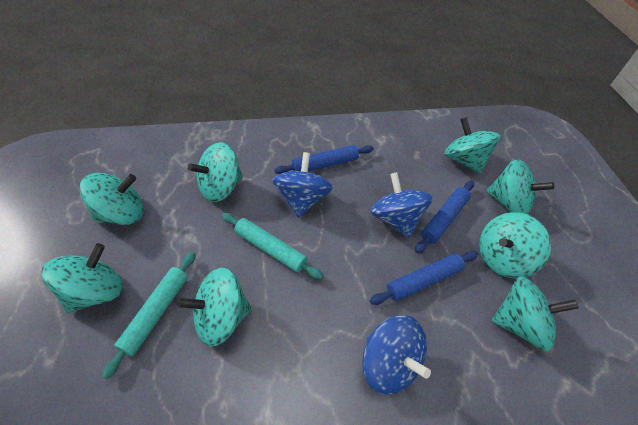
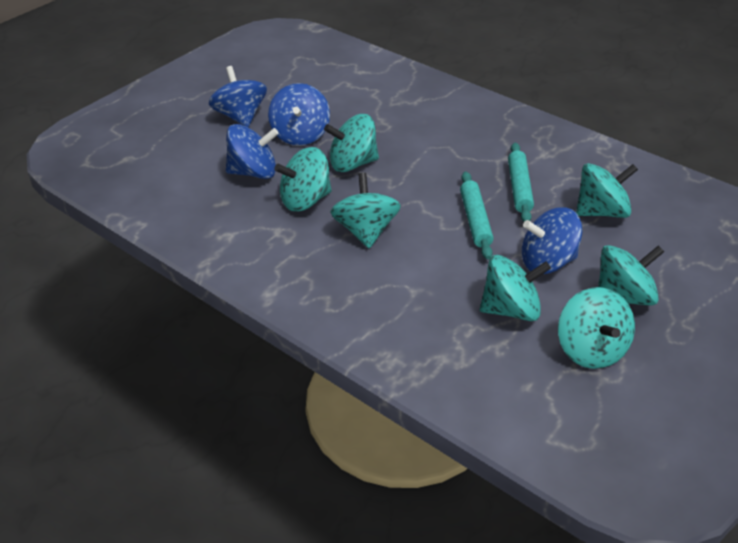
blue rolling pin: 3 -> 0
blue spinning top: 3 -> 4
turquoise spinning top: 8 -> 7

